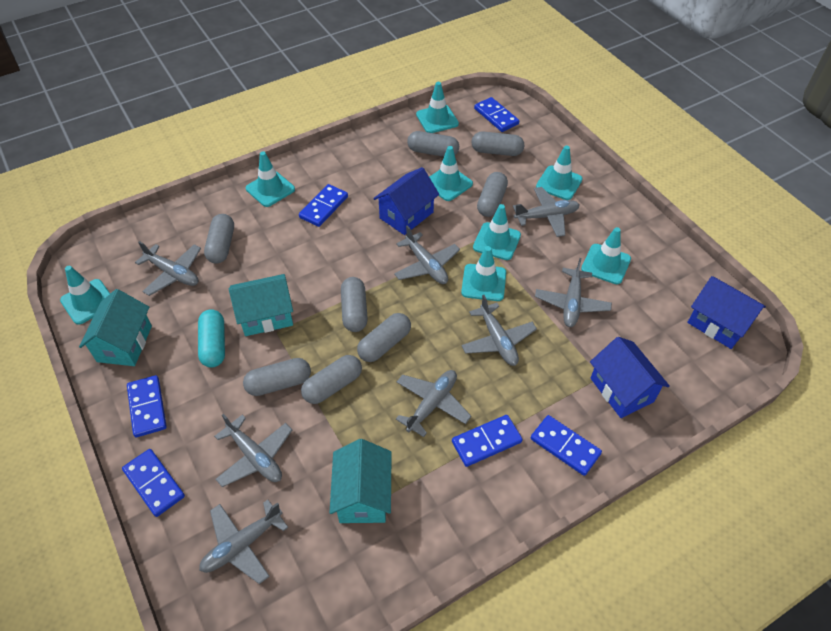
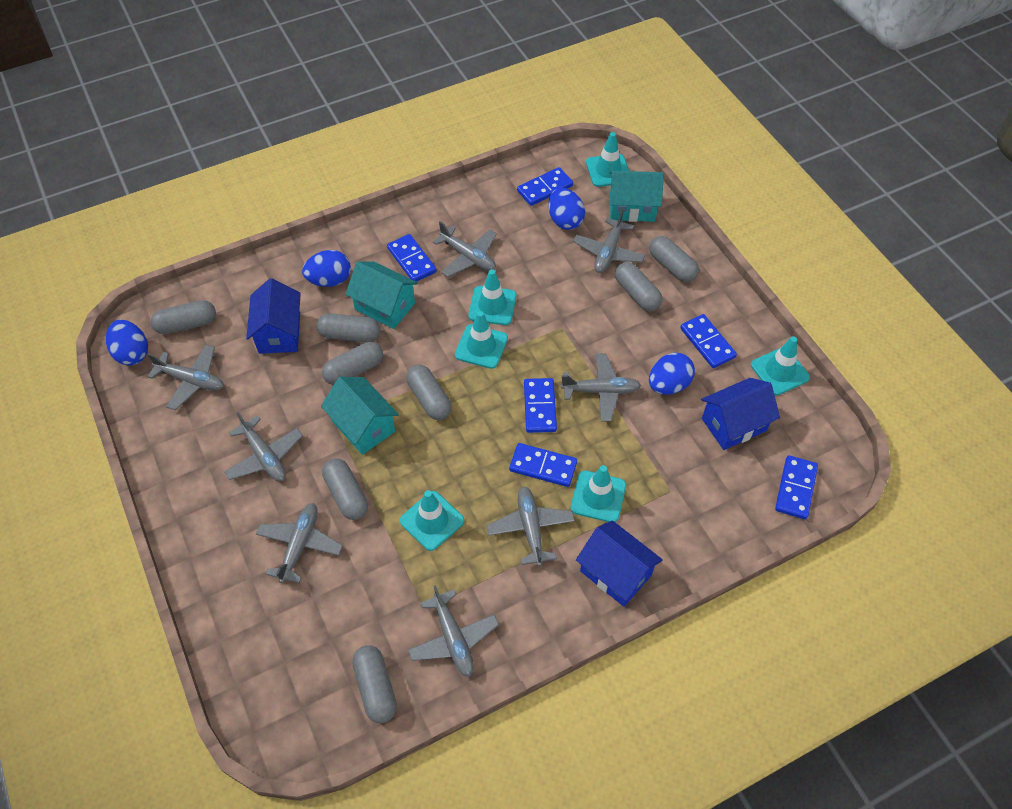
blue egg: 0 -> 4
turquoise capsule: 1 -> 0
turquoise traffic cone: 8 -> 6

